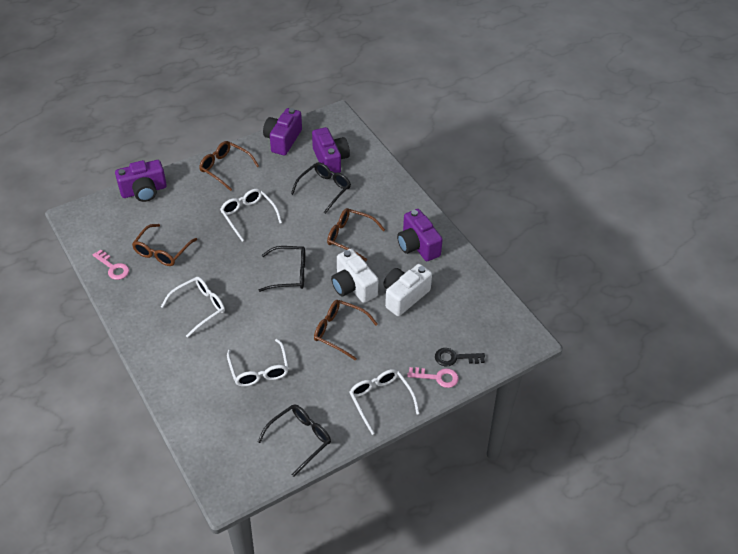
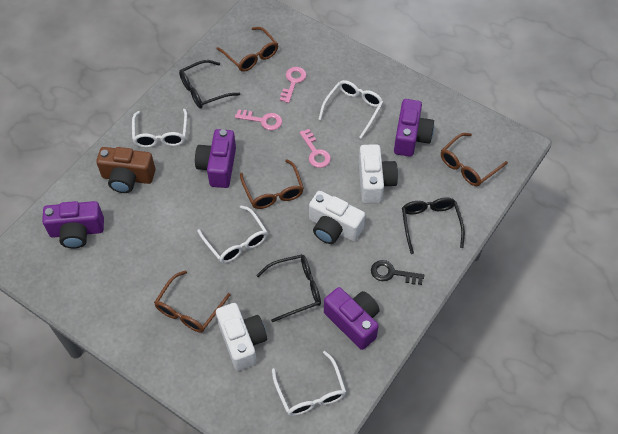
brown camera: 0 -> 1
pink key: 2 -> 3
white camera: 2 -> 3

